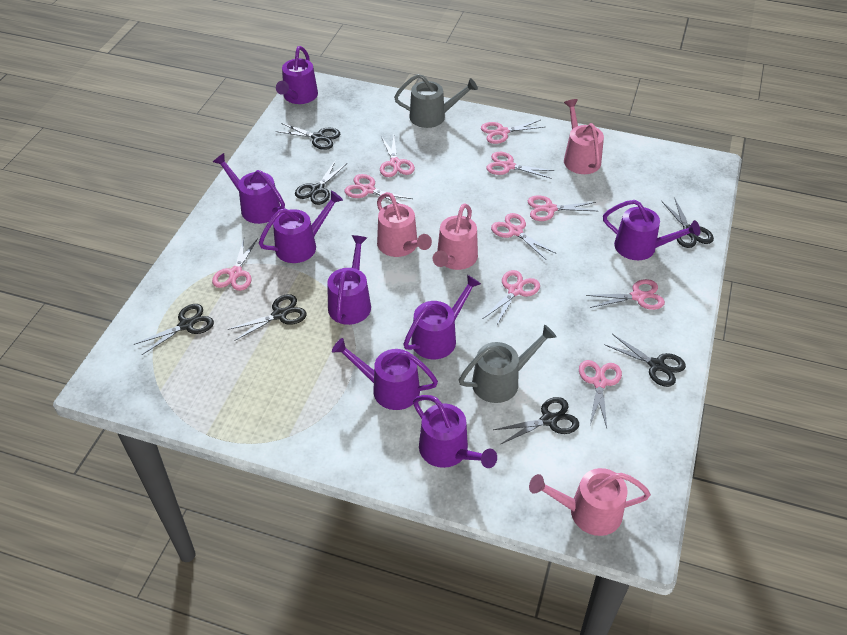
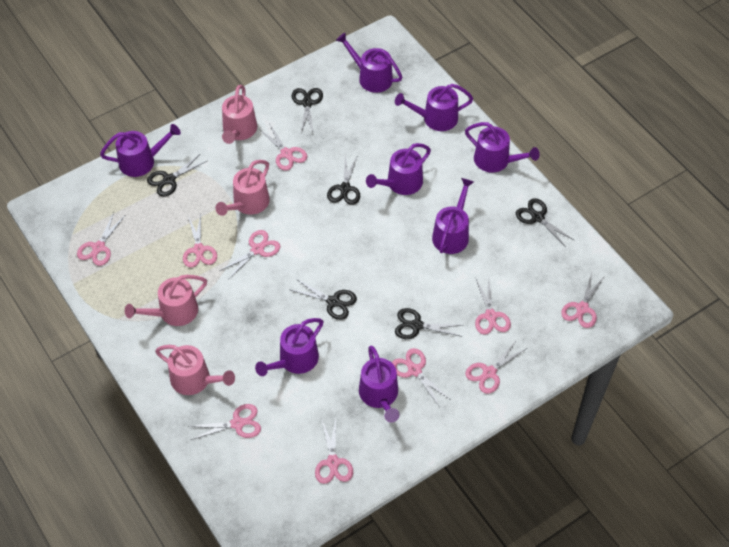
black scissors: 7 -> 6
grey watering can: 2 -> 0

